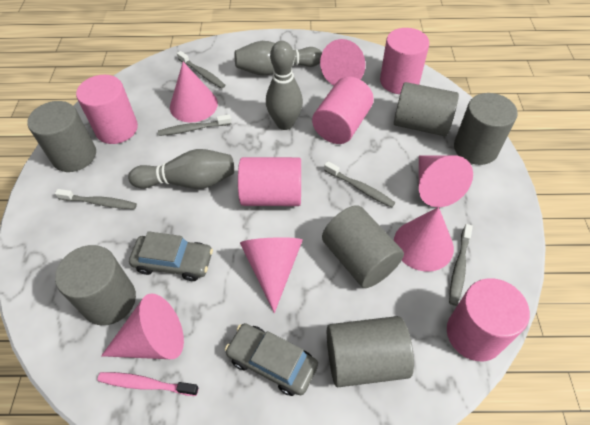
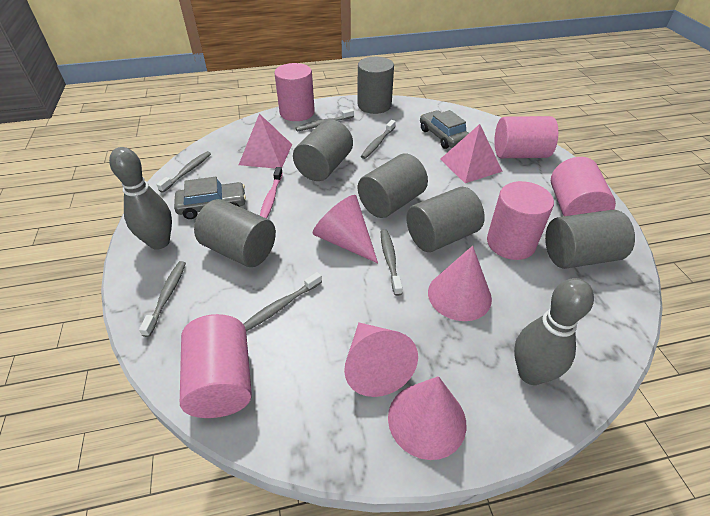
grey bowling pin: 3 -> 2
grey toothbrush: 5 -> 6
pink cone: 6 -> 4
pink pyramid: 0 -> 2

